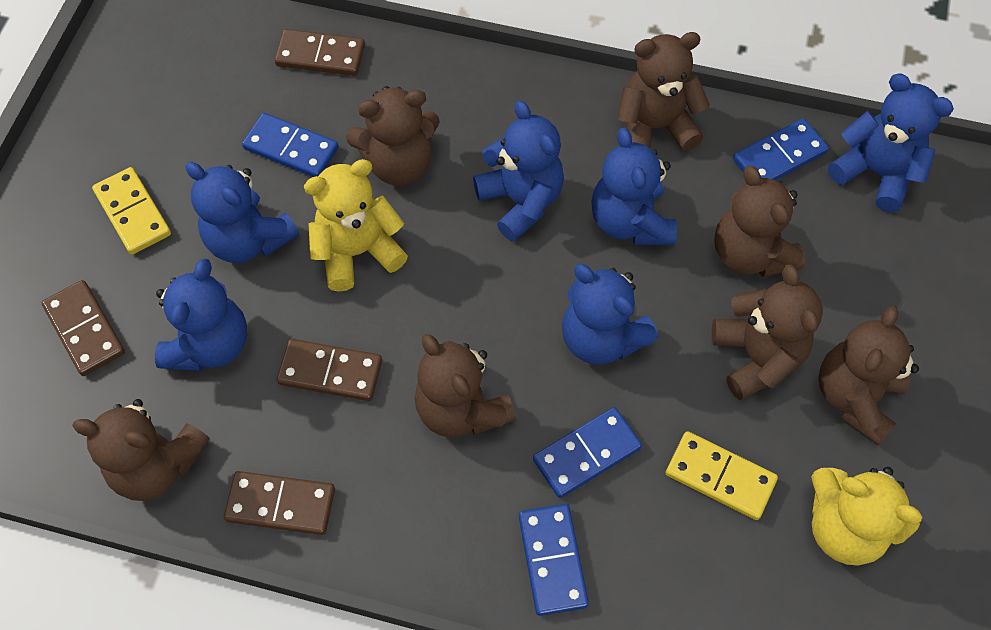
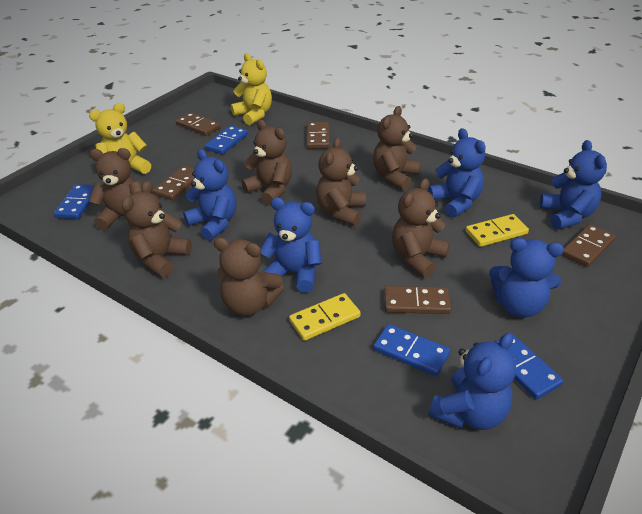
brown domino: 4 -> 5

